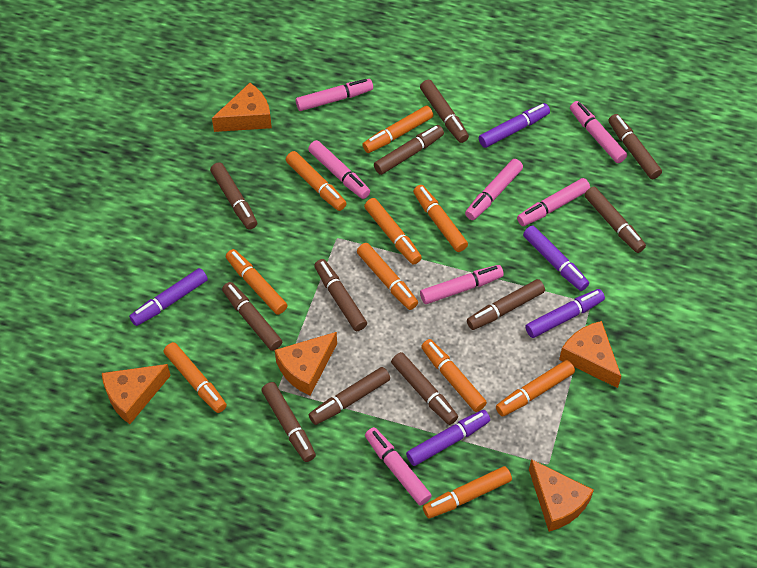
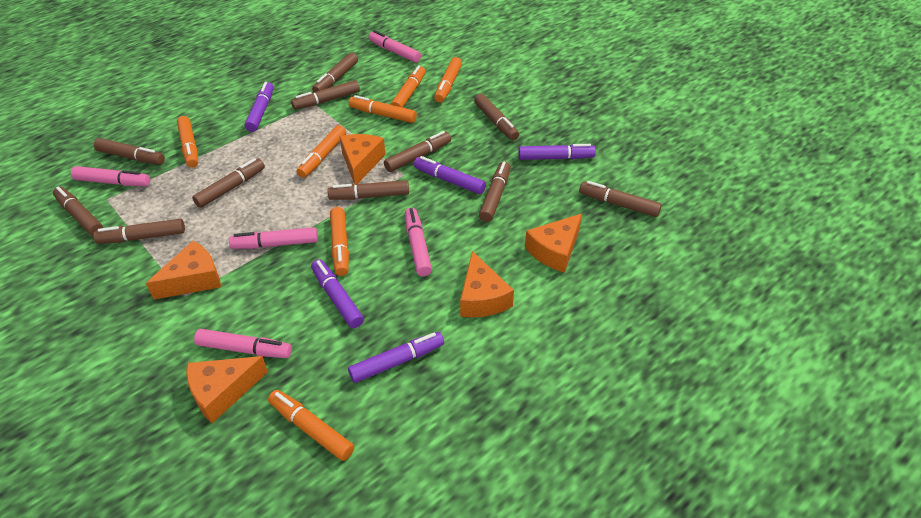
orange marker: 10 -> 7
pink marker: 7 -> 5

